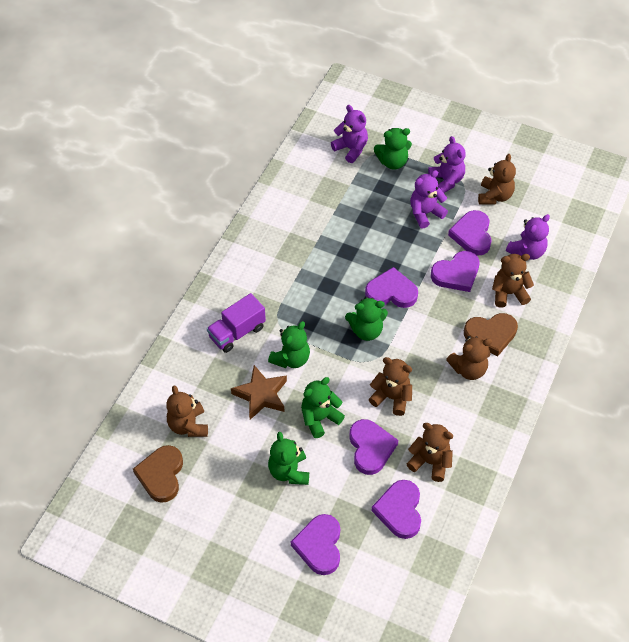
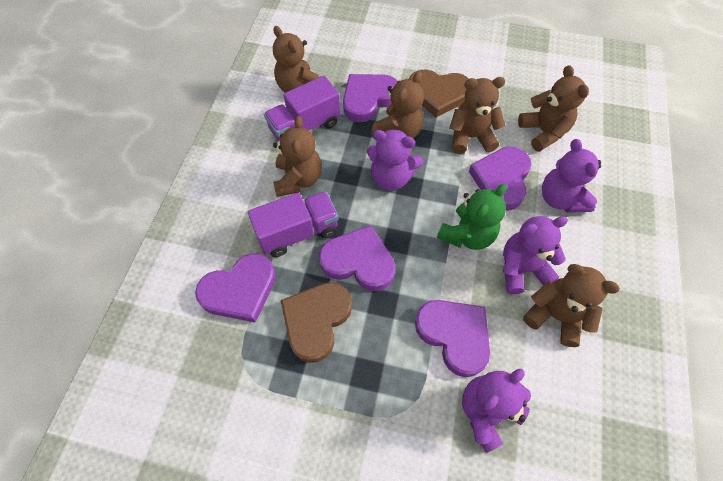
brown star: 1 -> 0
green teddy bear: 5 -> 1
purple heart: 6 -> 5
purple truck: 1 -> 2

